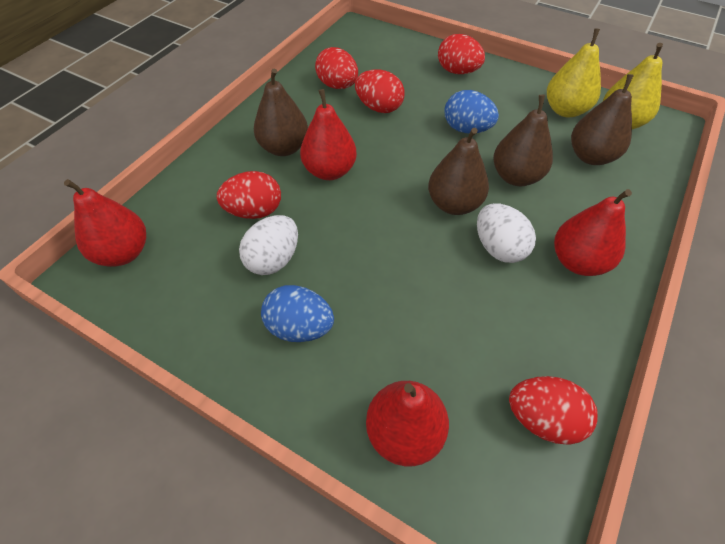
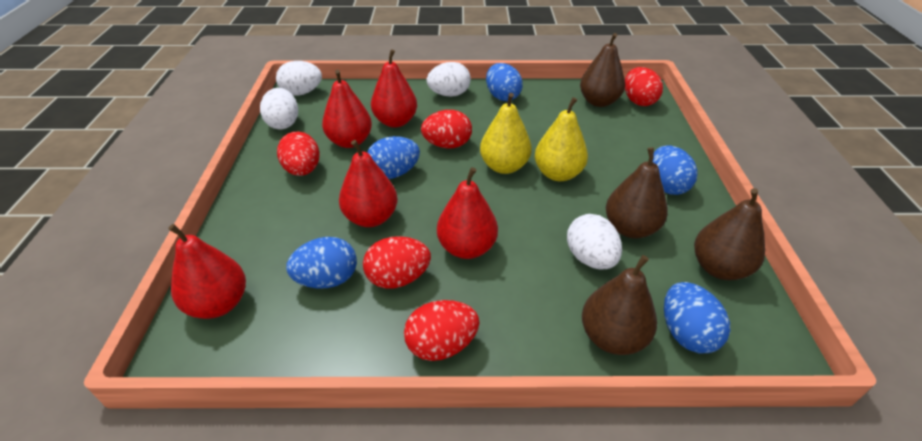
blue egg: 2 -> 5
red pear: 4 -> 5
white egg: 2 -> 4

